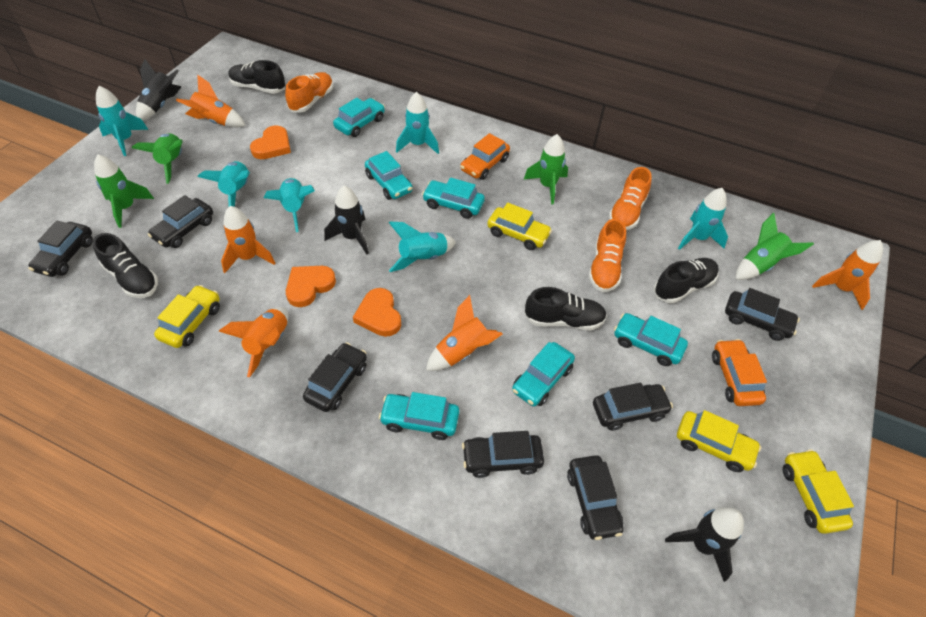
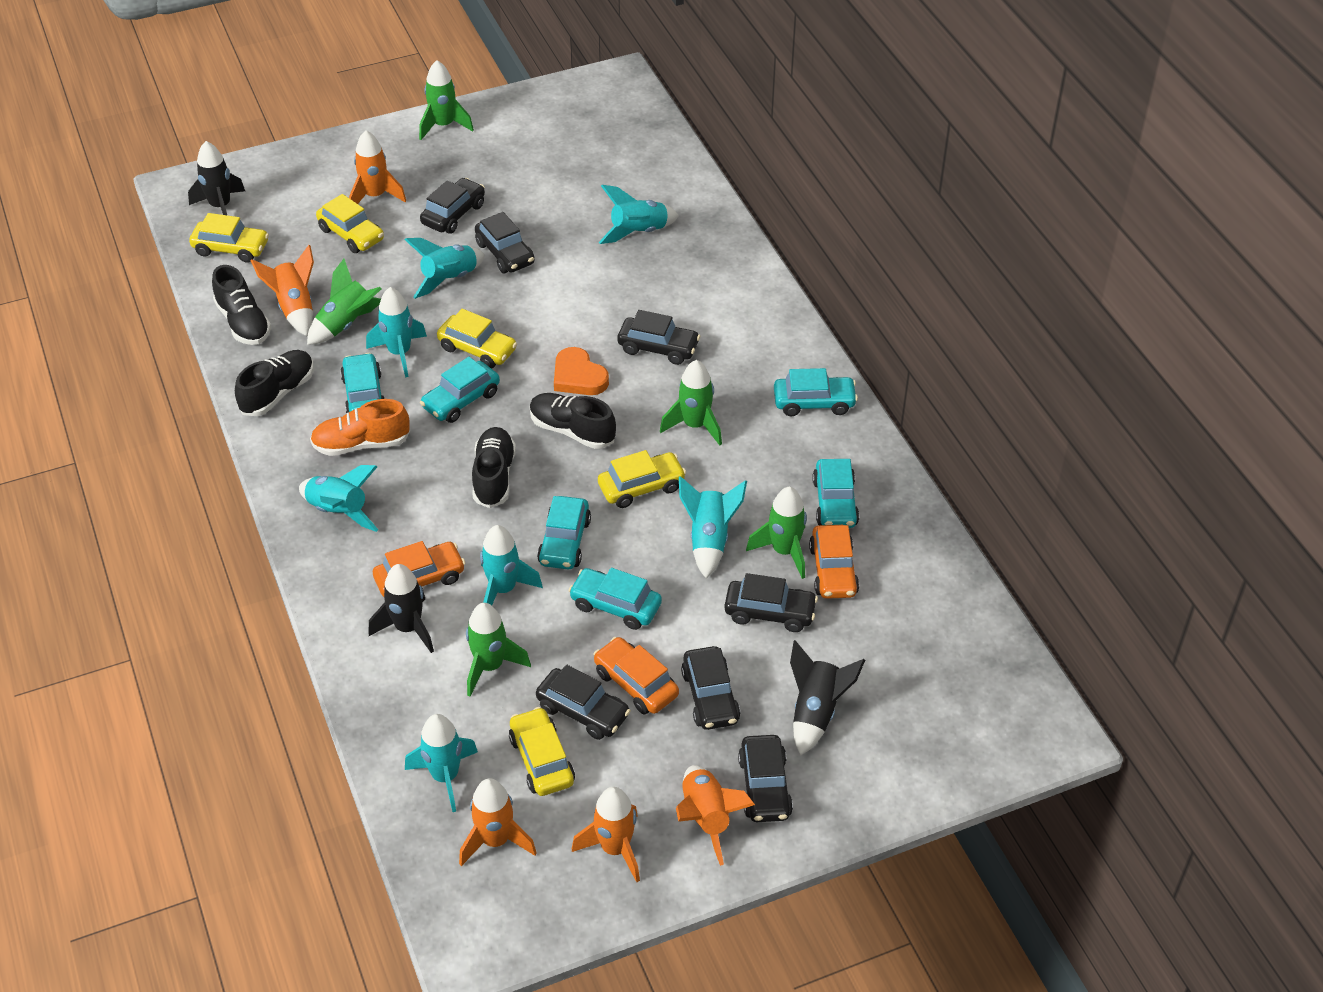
green rocket: 4 -> 5
orange car: 2 -> 3
orange heart: 3 -> 1
orange shoe: 3 -> 1
turquoise rocket: 6 -> 7
yellow car: 4 -> 5

